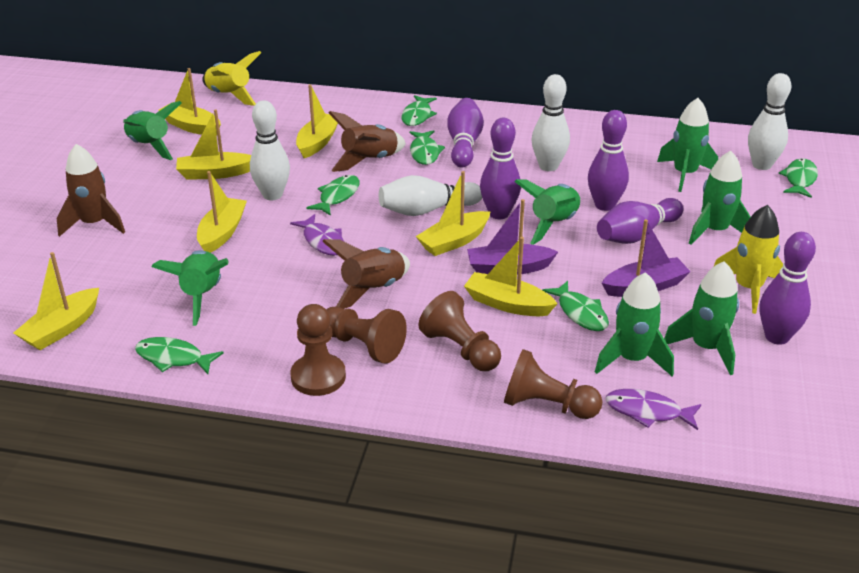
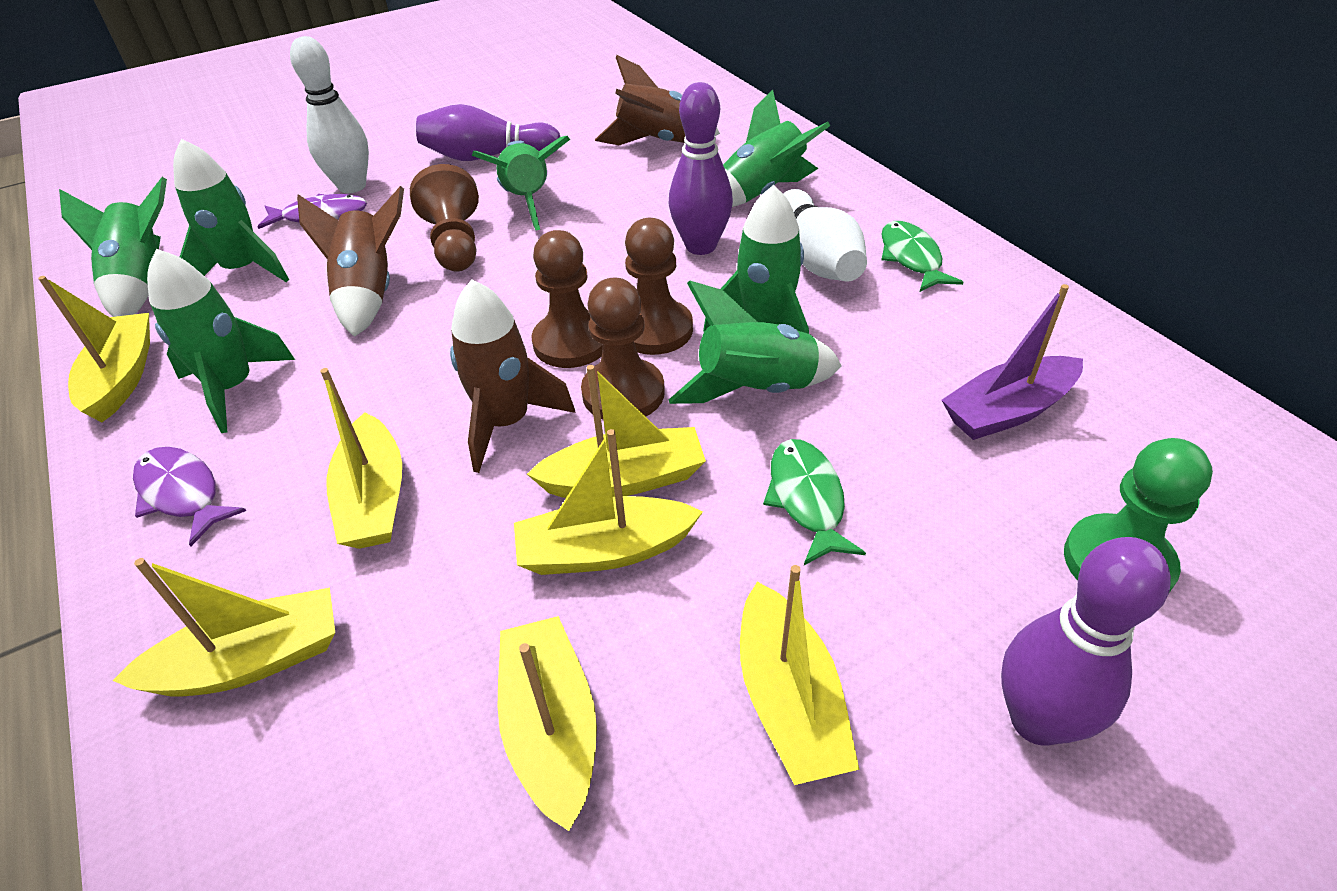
green fish: 6 -> 2
green pawn: 0 -> 1
purple boat: 2 -> 1
purple bowling pin: 5 -> 3
white bowling pin: 4 -> 2
yellow rocket: 2 -> 0

